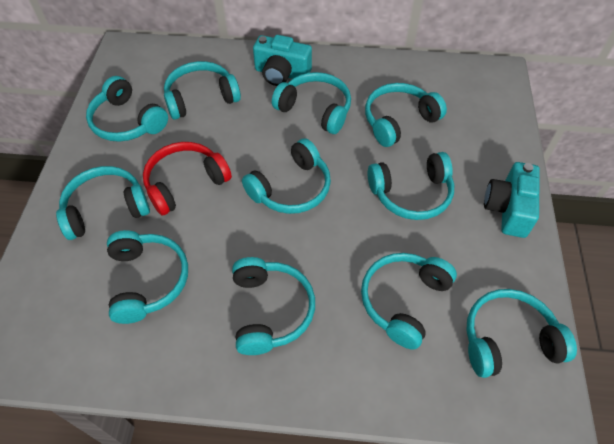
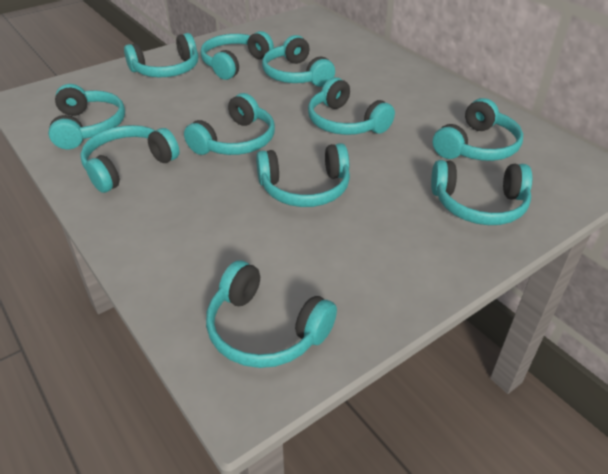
red headphones: 1 -> 0
turquoise camera: 2 -> 0

